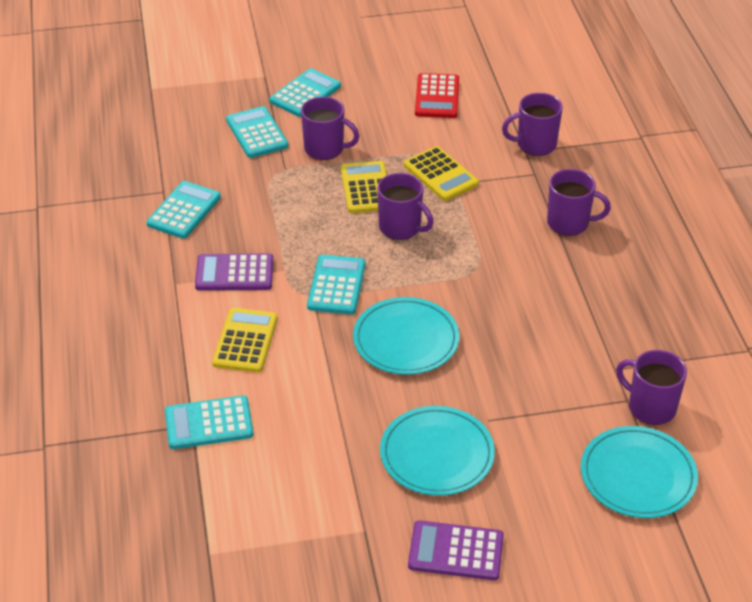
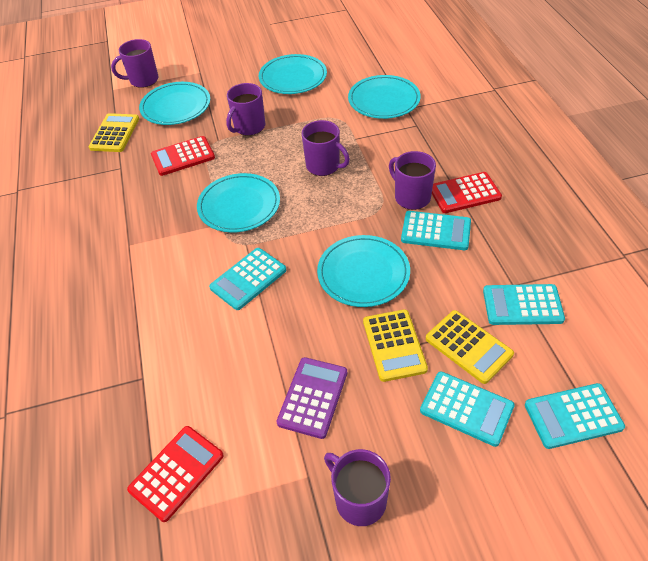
purple calculator: 2 -> 1
red calculator: 1 -> 3
turquoise plate: 3 -> 5

